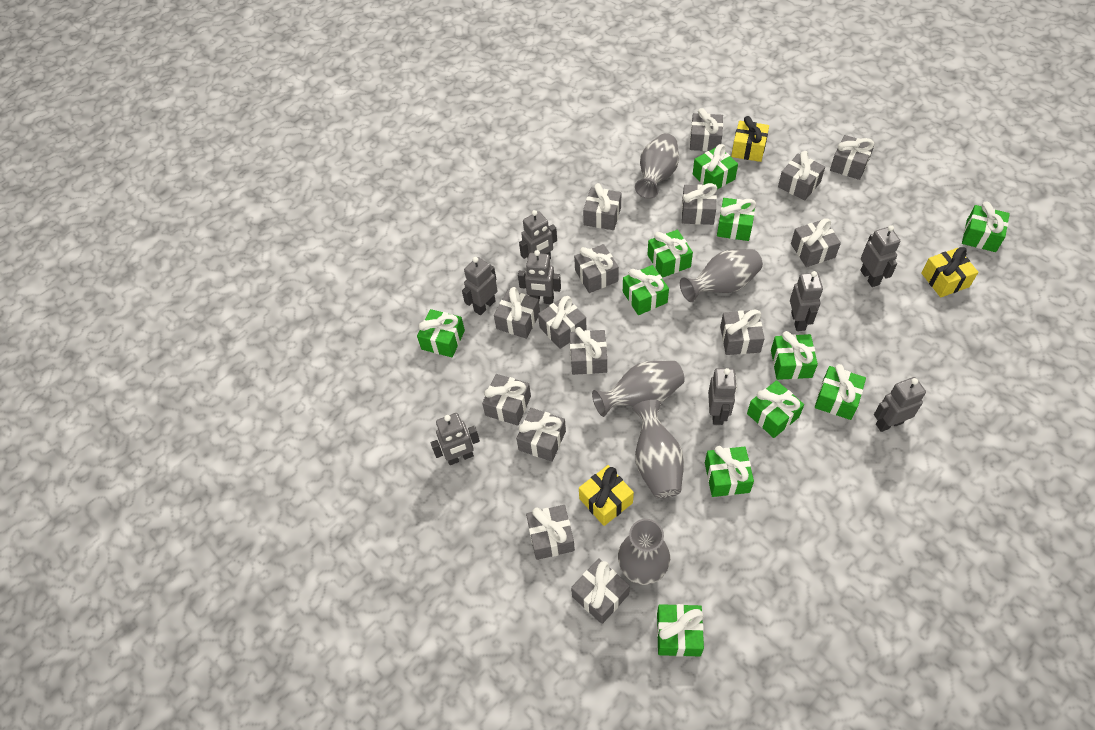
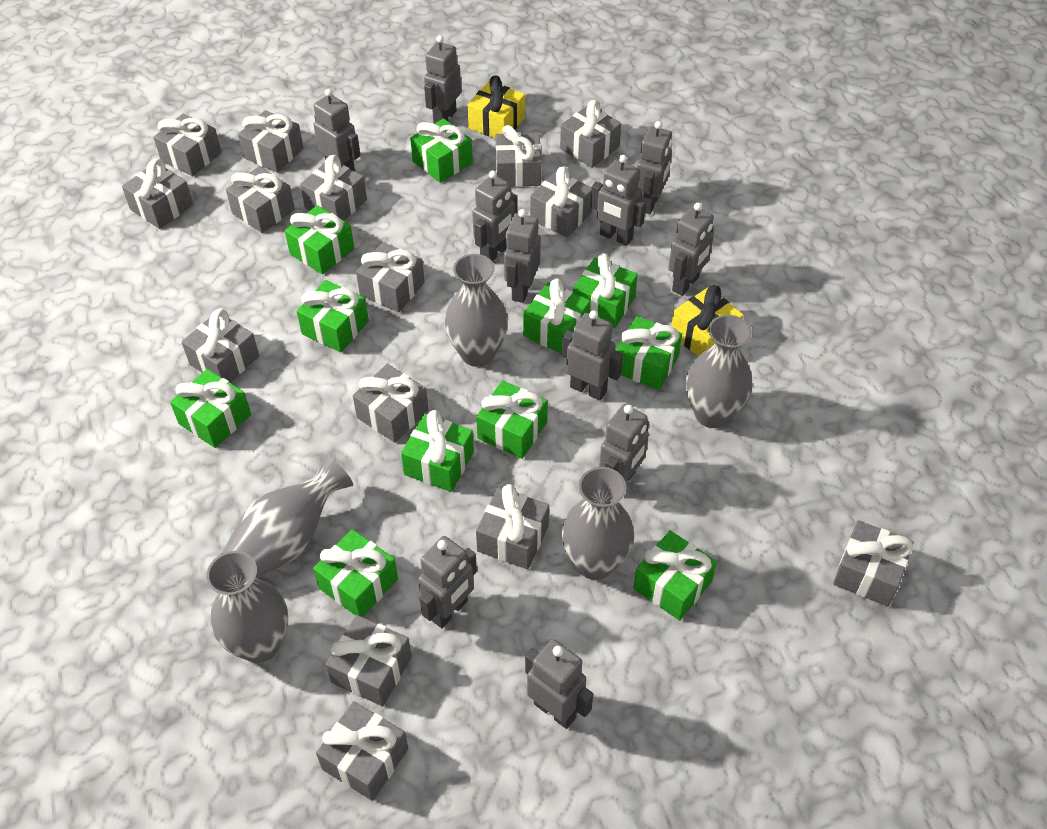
grey robot: 8 -> 11
yellow gift: 3 -> 2

